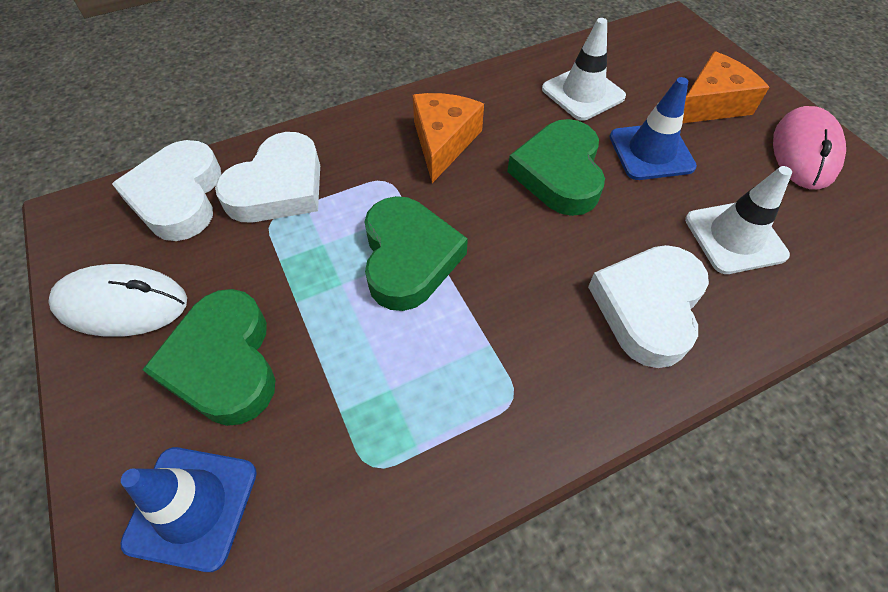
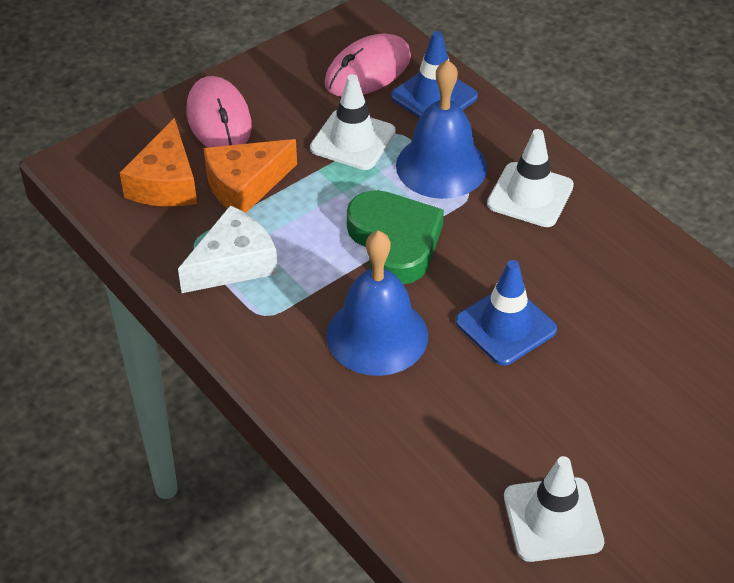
blue bell: 0 -> 2
green heart: 3 -> 1
pink mouse: 1 -> 2
white cheese: 0 -> 1
white heart: 3 -> 0
white mouse: 1 -> 0
white traffic cone: 2 -> 3

